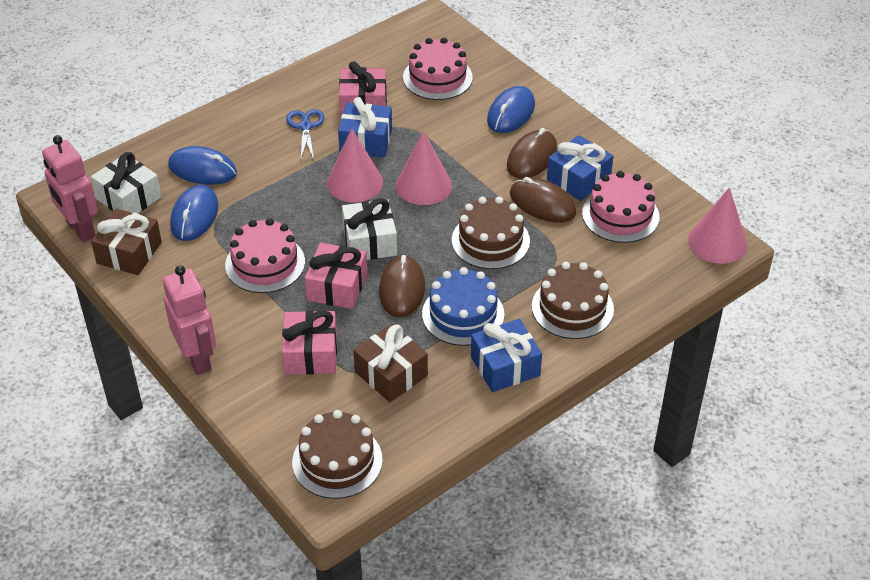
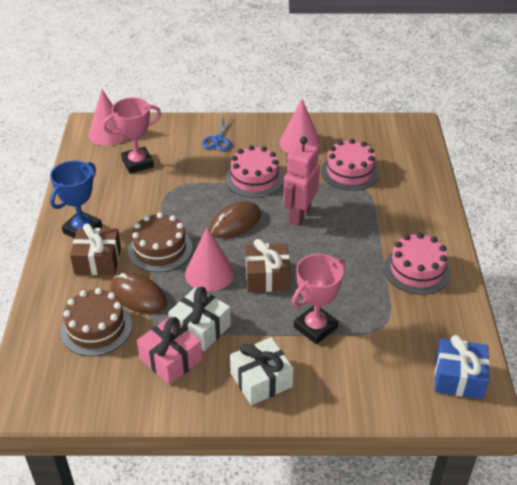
blue cake: 1 -> 0
blue gift: 3 -> 1
blue mouse: 3 -> 0
blue trophy: 0 -> 1
brown cake: 3 -> 2
brown mouse: 3 -> 2
pink gift: 3 -> 1
pink robot: 2 -> 1
pink trophy: 0 -> 2

